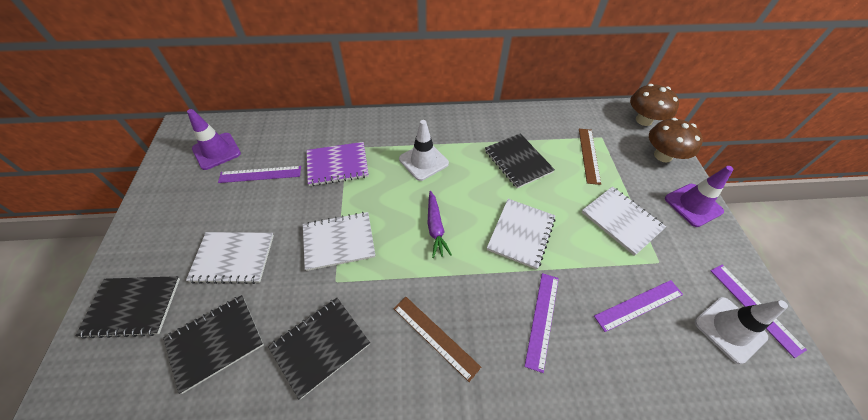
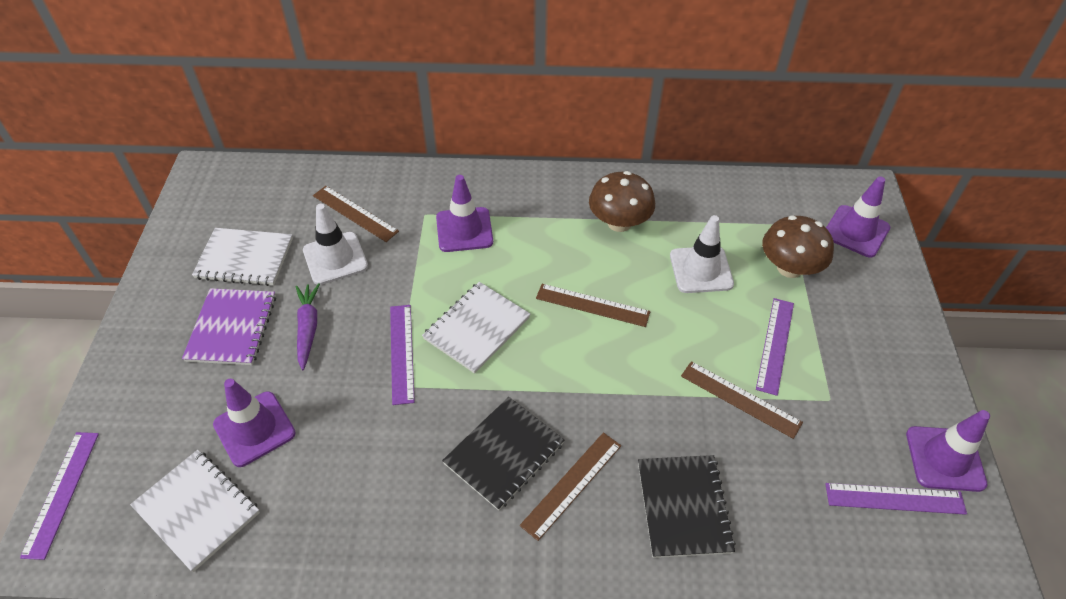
black notebook: 4 -> 2
brown ruler: 2 -> 4
purple traffic cone: 2 -> 4
white notebook: 4 -> 3

